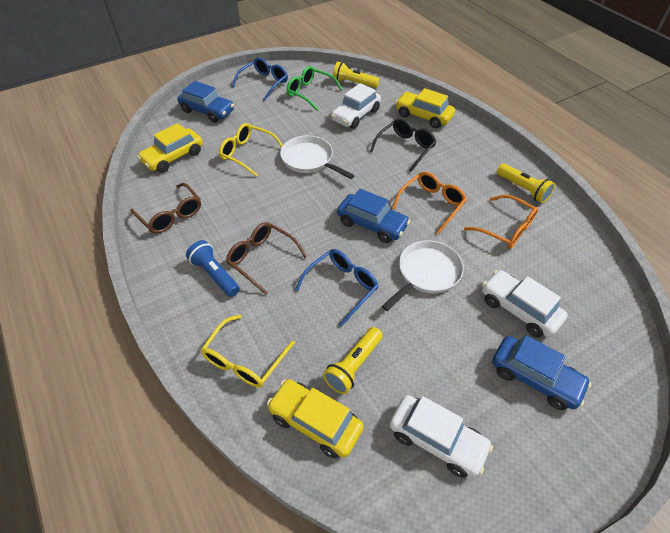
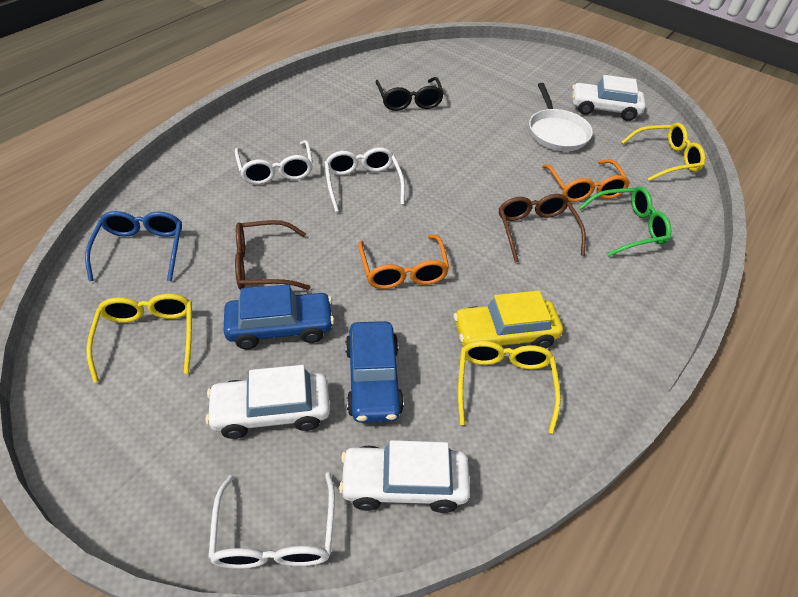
blue car: 3 -> 2
blue flashlight: 1 -> 0
blue glasses: 2 -> 1
white glasses: 0 -> 3
white pan: 2 -> 1
yellow car: 3 -> 1
yellow flashlight: 3 -> 0
yellow glasses: 2 -> 3

